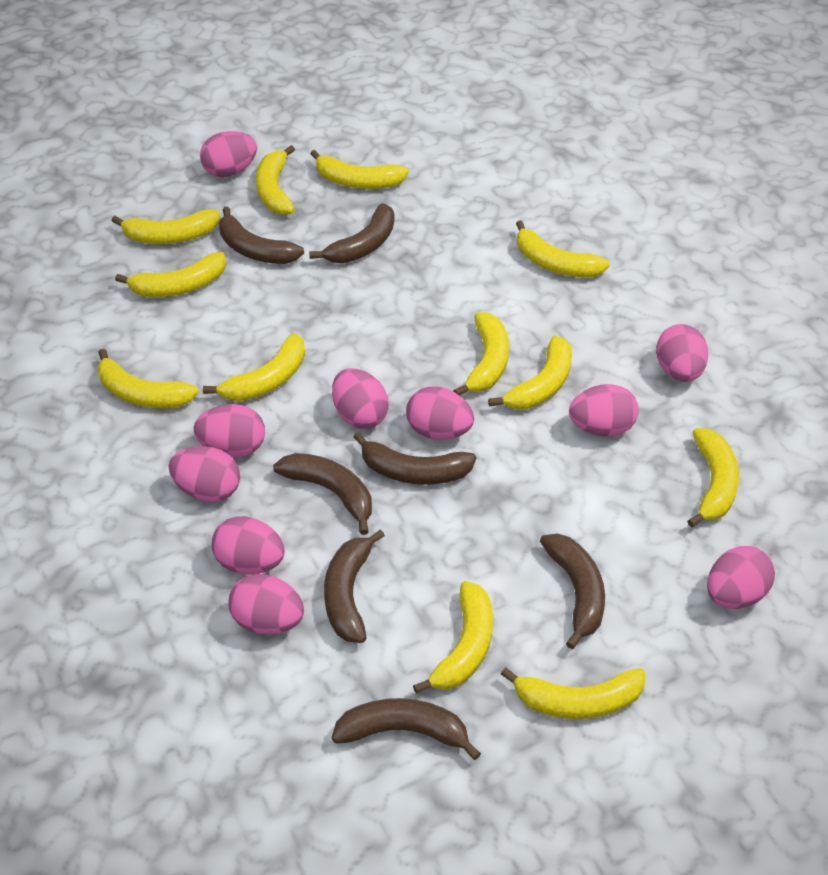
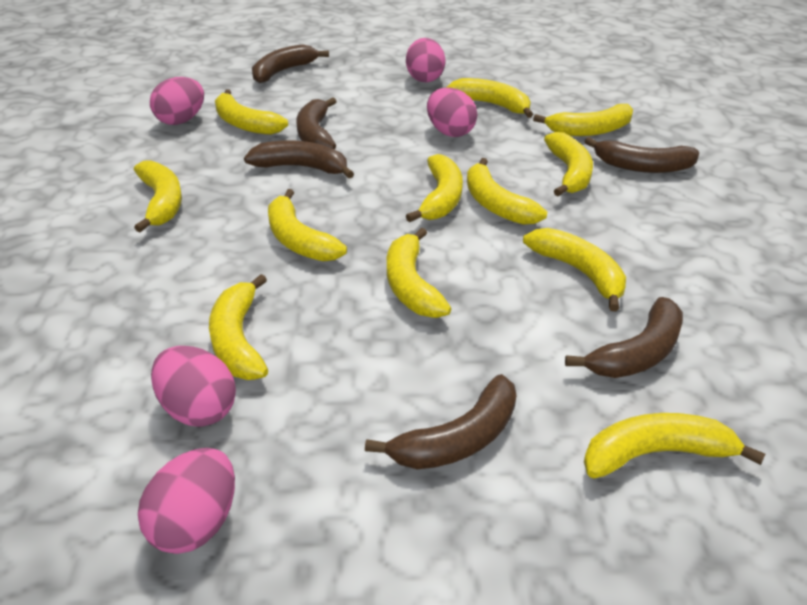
brown banana: 7 -> 6
pink egg: 10 -> 5

